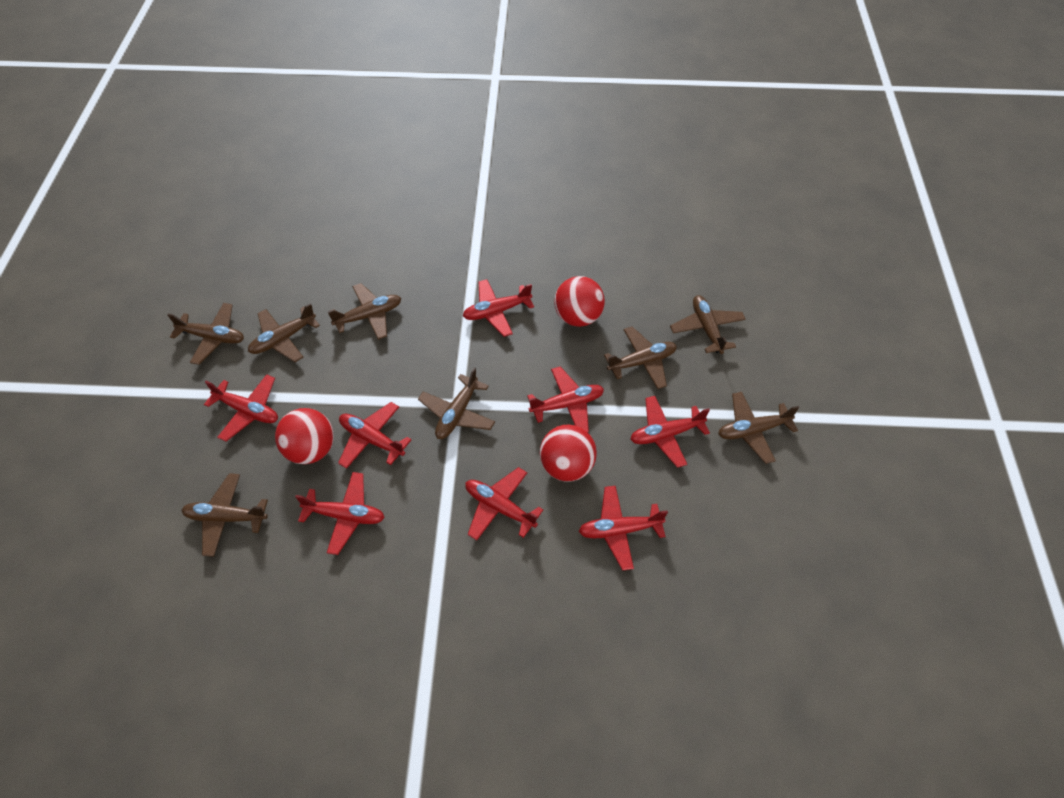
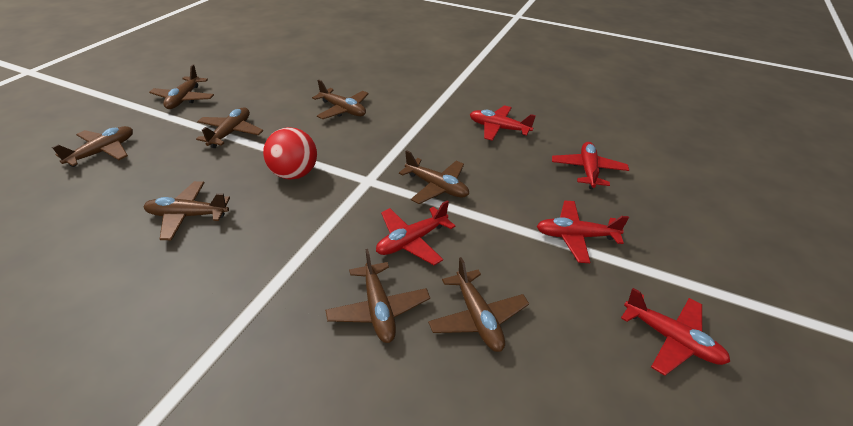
red ball: 3 -> 1
red plane: 8 -> 5

